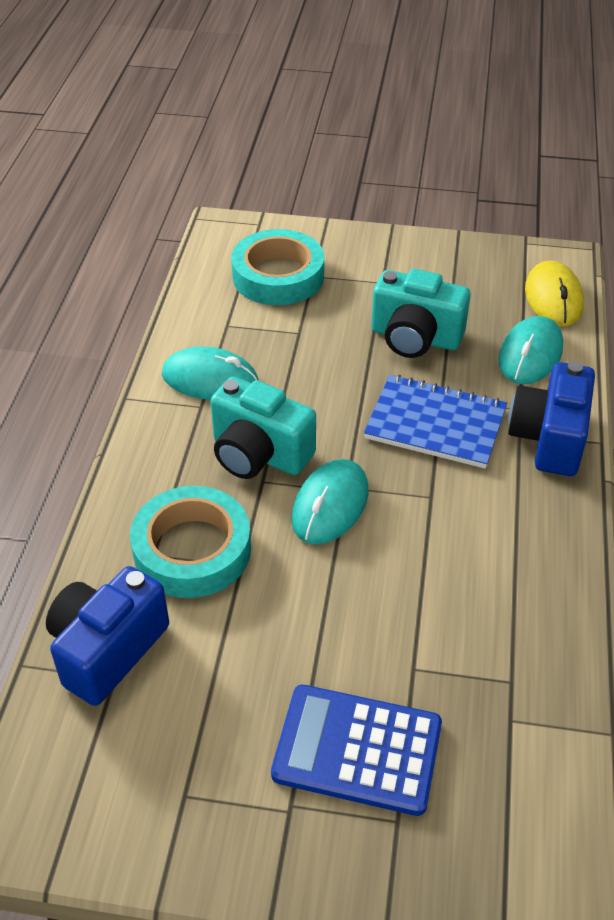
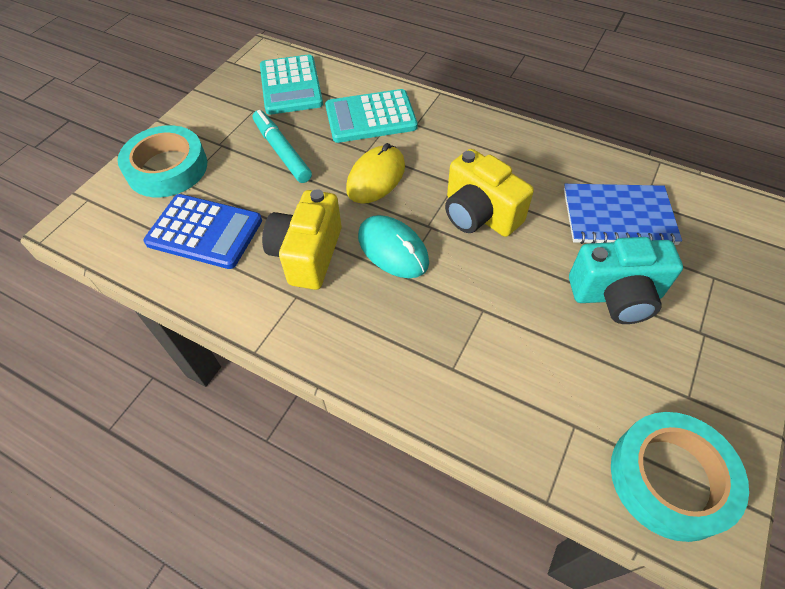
blue camera: 2 -> 0
turquoise calculator: 0 -> 2
turquoise camera: 2 -> 1
turquoise marker: 0 -> 1
turquoise mouse: 3 -> 1
yellow camera: 0 -> 2

